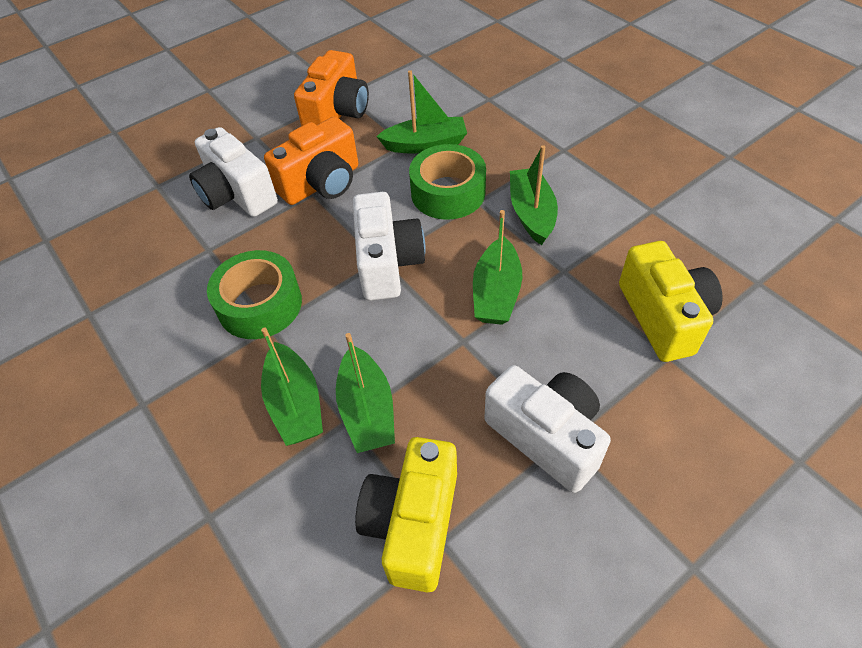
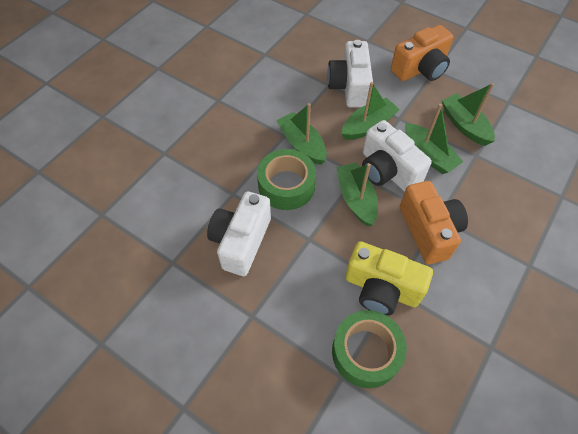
yellow camera: 2 -> 1

